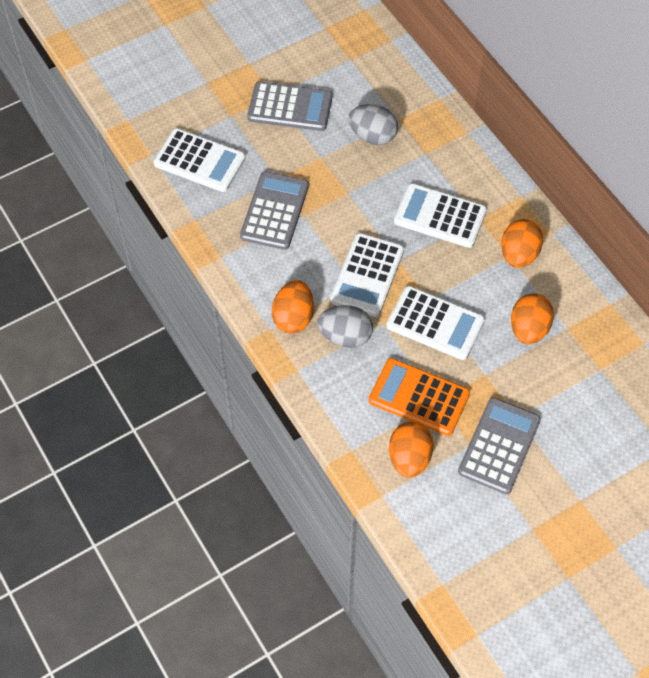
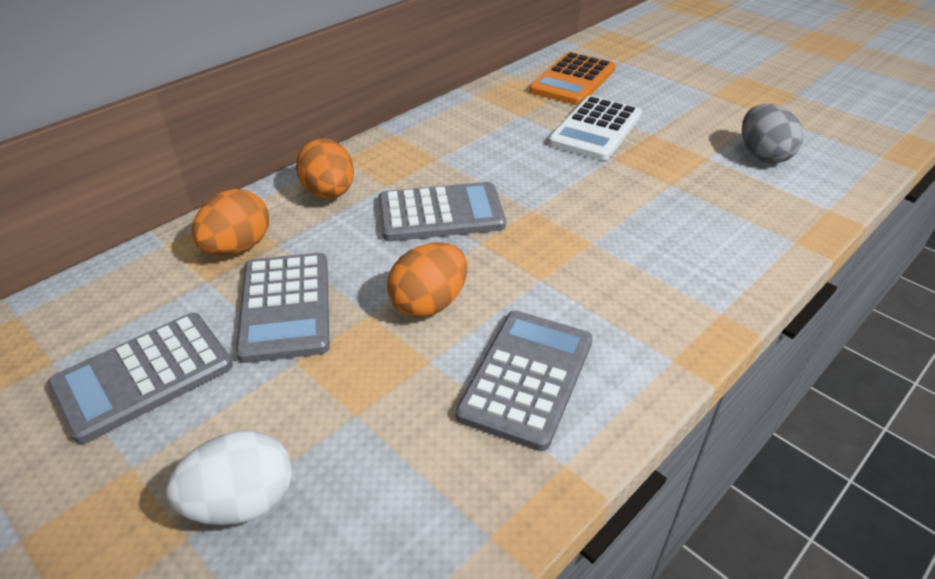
grey calculator: 3 -> 4
grey egg: 2 -> 1
orange egg: 4 -> 3
white calculator: 4 -> 1
white egg: 0 -> 1

